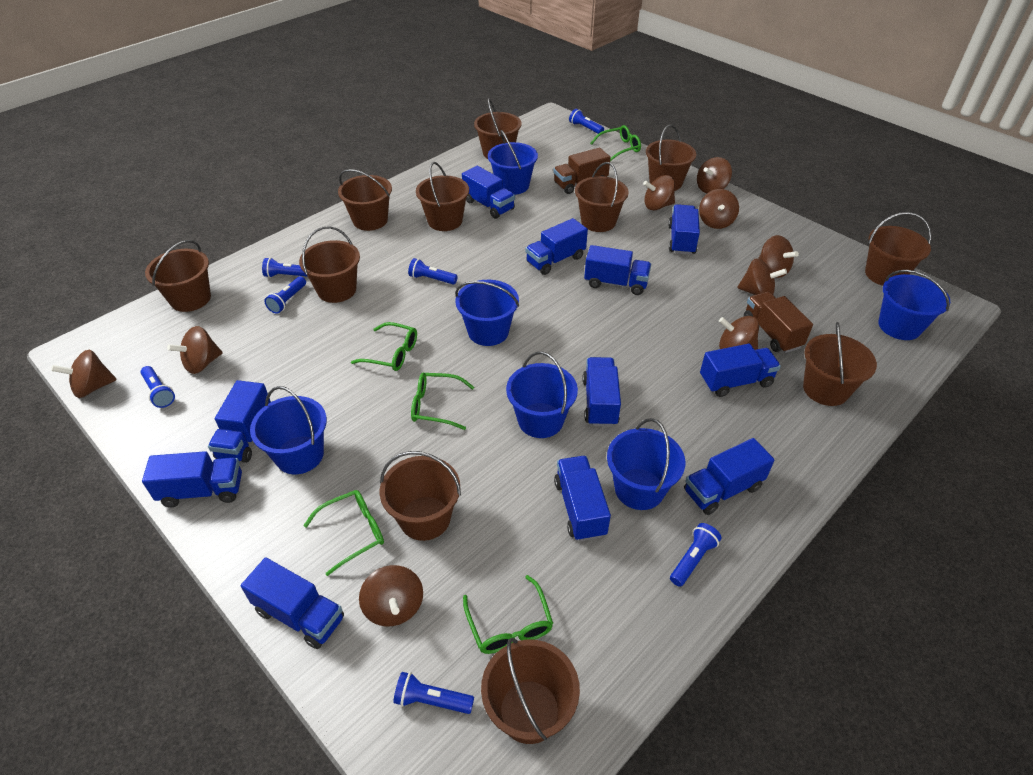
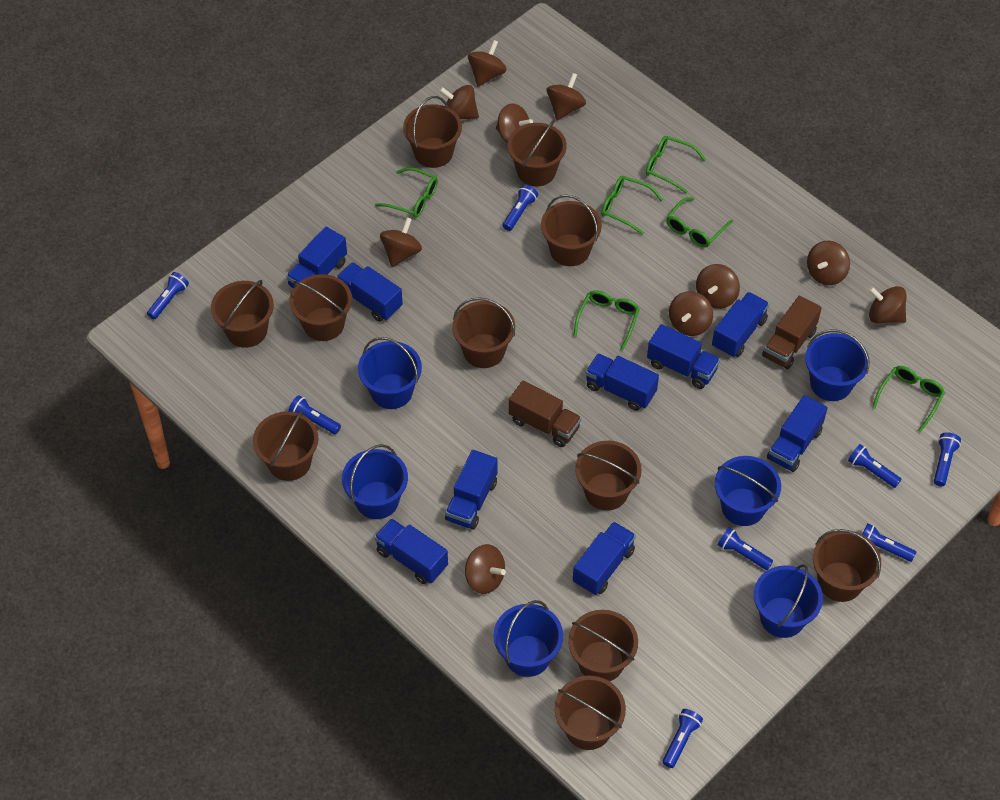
blue flashlight: 7 -> 8
blue truck: 11 -> 9
brown spinning top: 9 -> 10
green glasses: 5 -> 6

